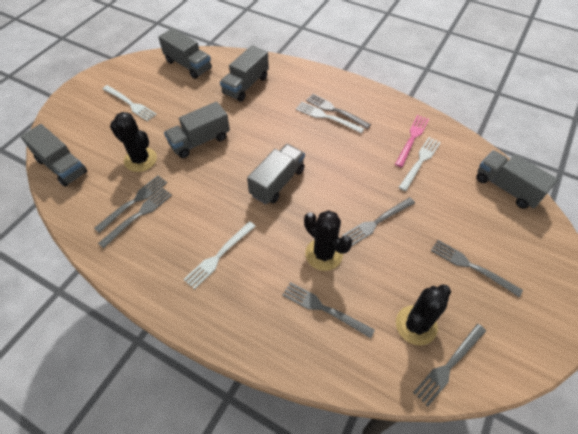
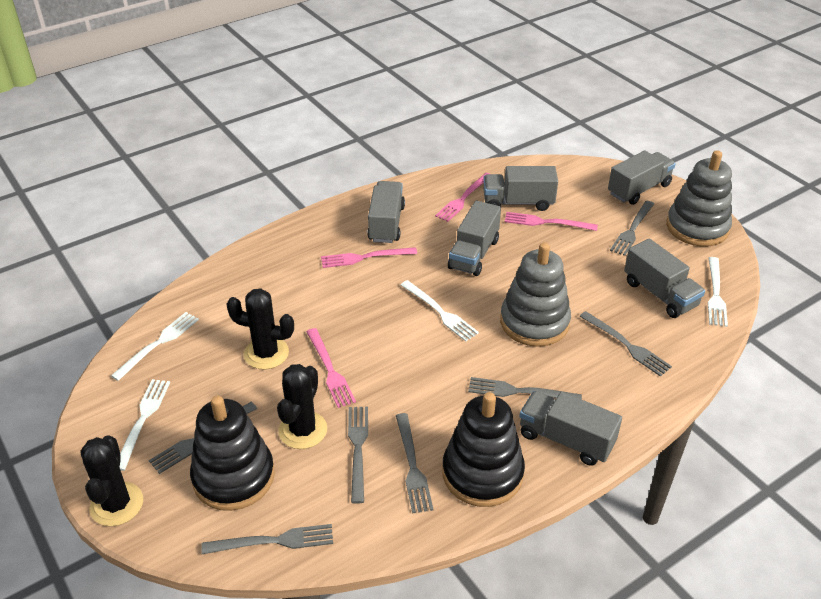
black stacking toy: 0 -> 2
grey stacking toy: 0 -> 2
pink fork: 1 -> 4

